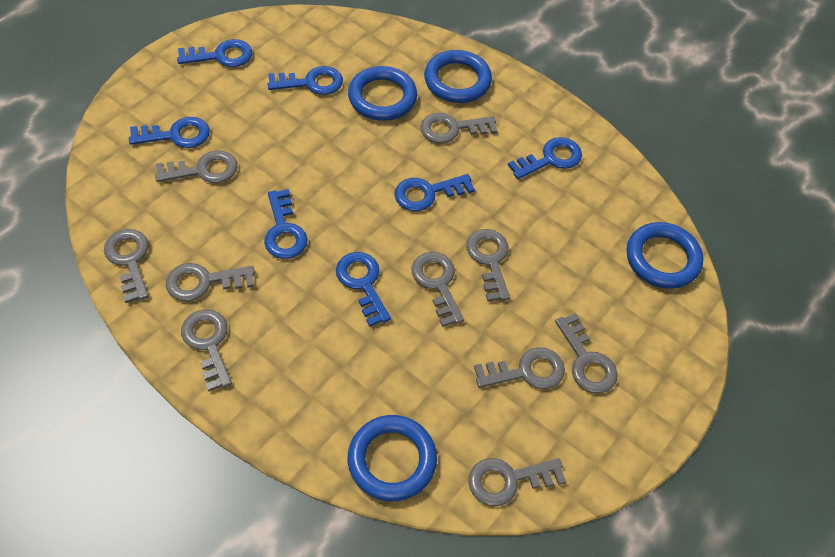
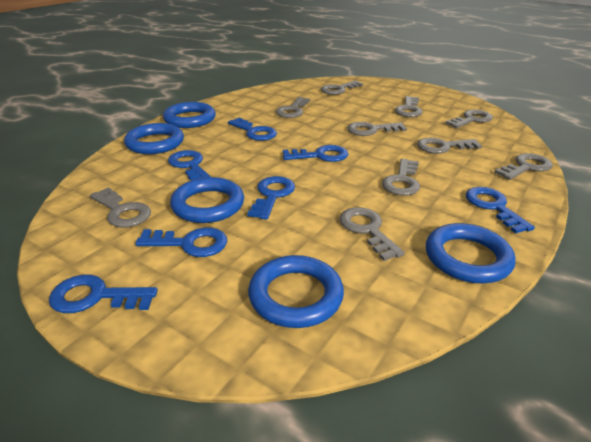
blue ring: 4 -> 5

